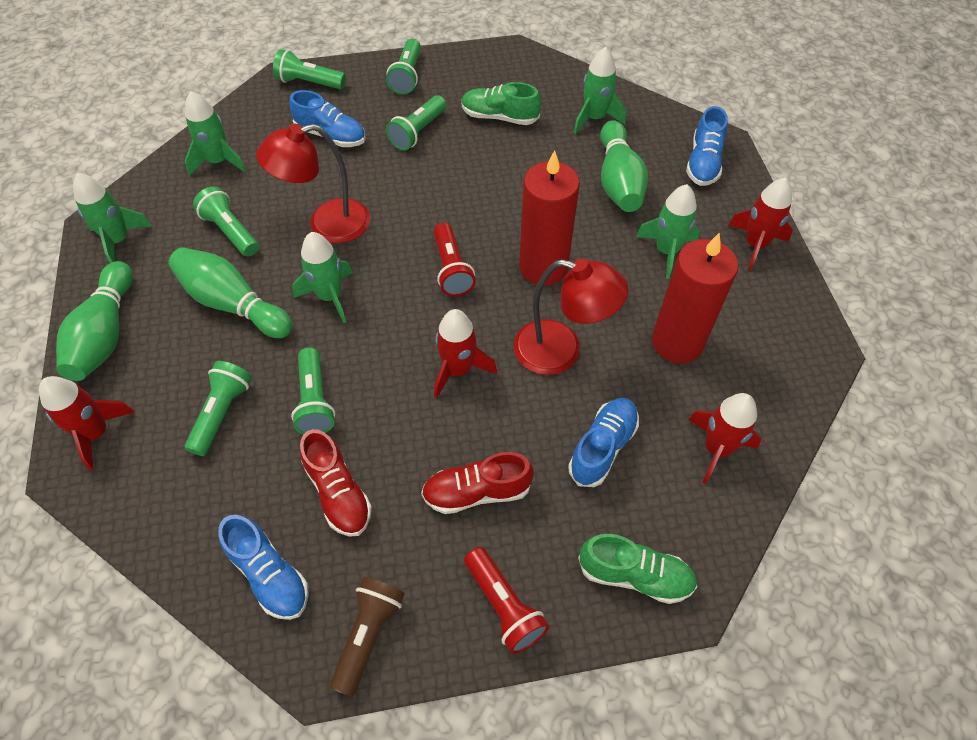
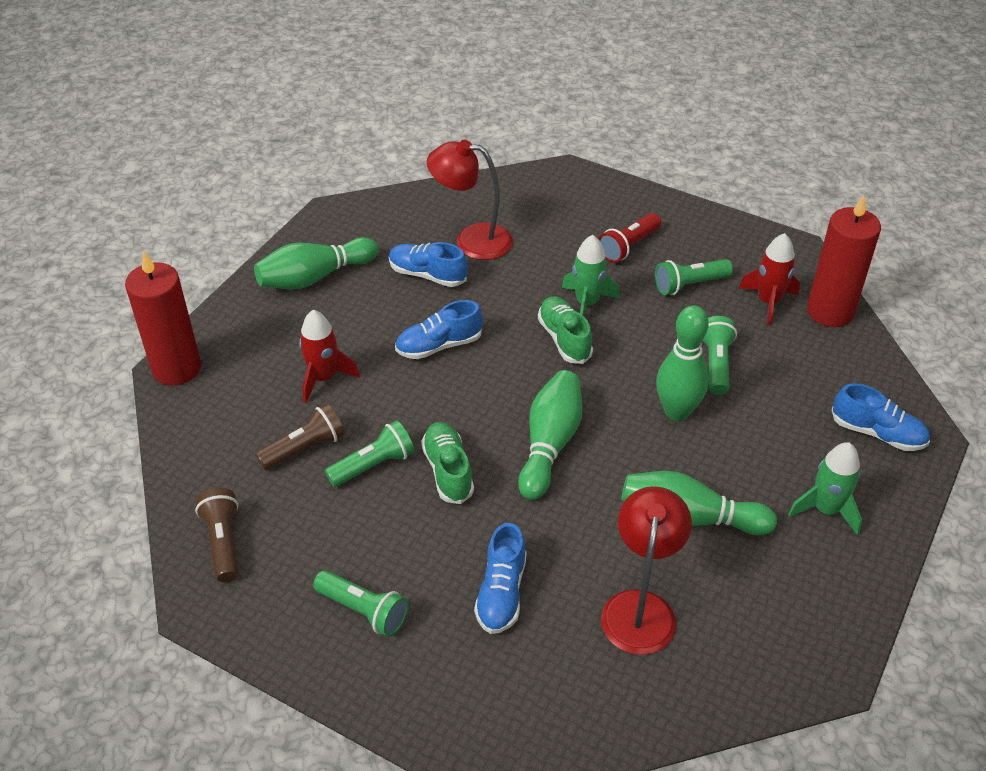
brown flashlight: 1 -> 2
green bowling pin: 3 -> 4
green flashlight: 6 -> 4
green rocket: 5 -> 2
red flashlight: 2 -> 1
red rocket: 4 -> 2
red shoe: 2 -> 0

